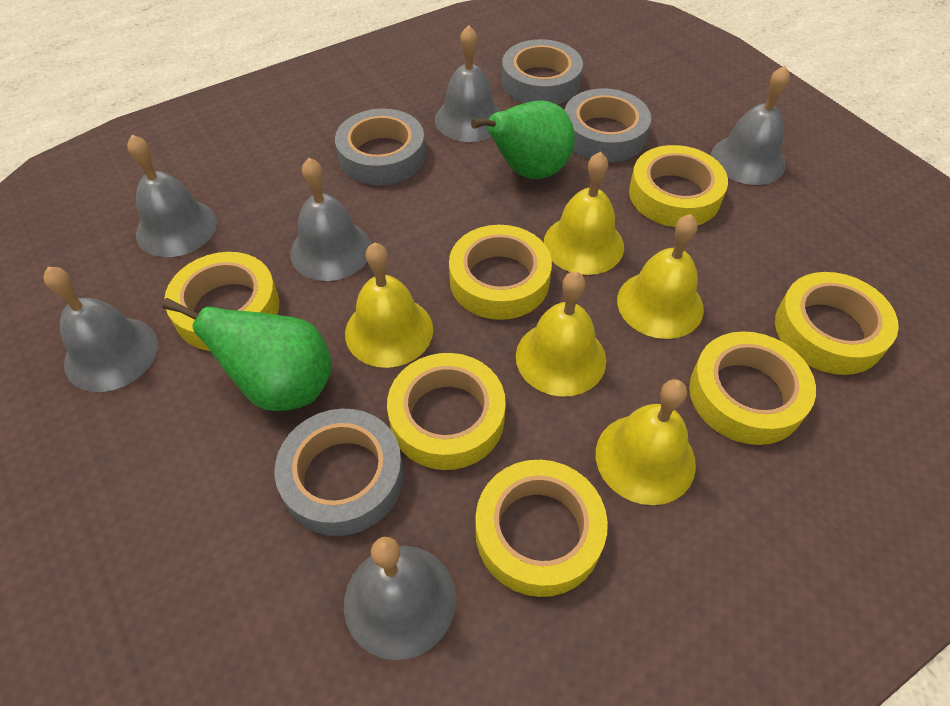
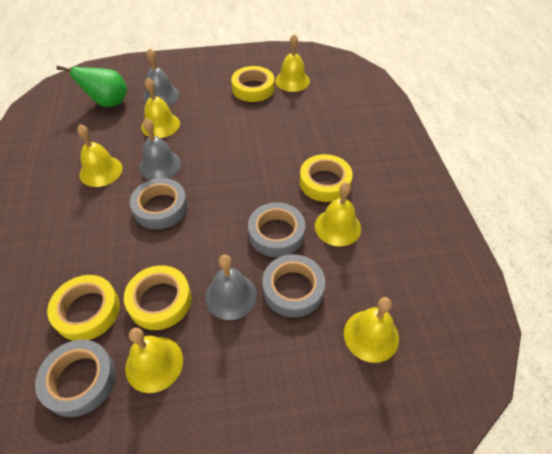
green pear: 2 -> 1
grey bell: 6 -> 3
yellow bell: 5 -> 6
yellow tape: 7 -> 4

